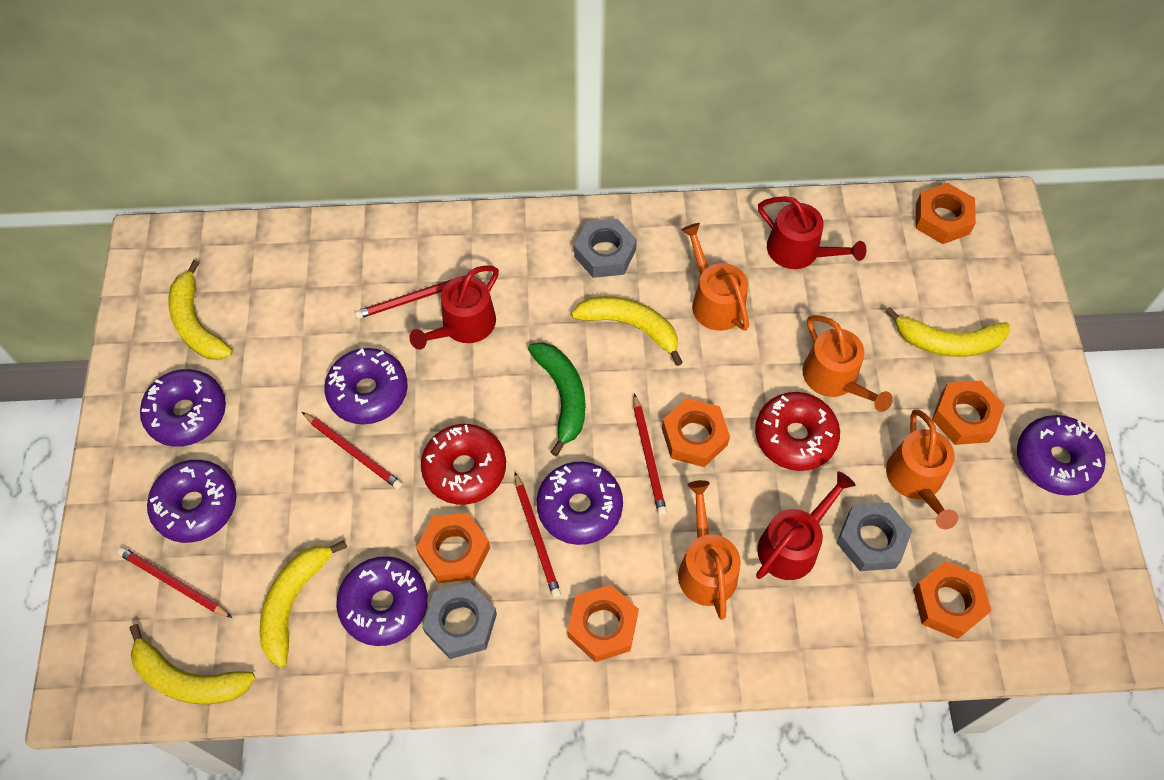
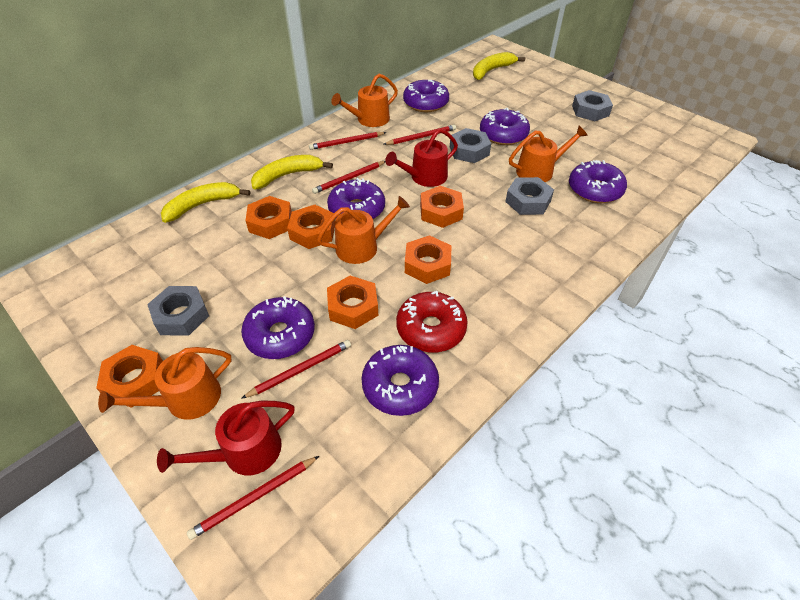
green banana: 1 -> 0
grey nut: 3 -> 4
red donut: 2 -> 1
red watering can: 3 -> 2
yellow banana: 5 -> 3

